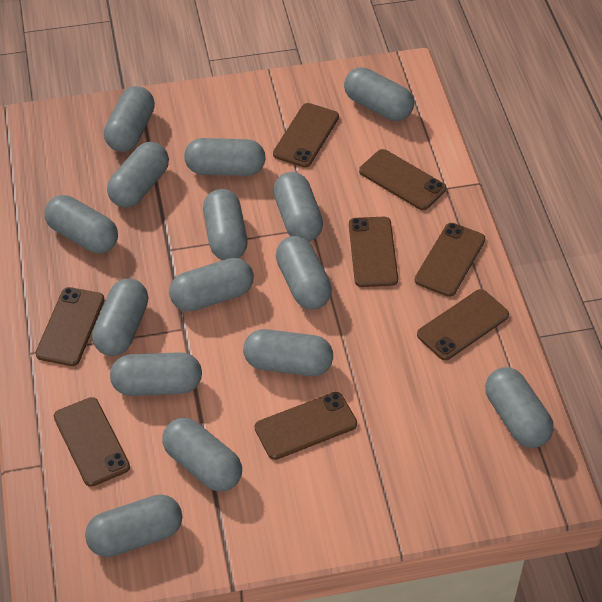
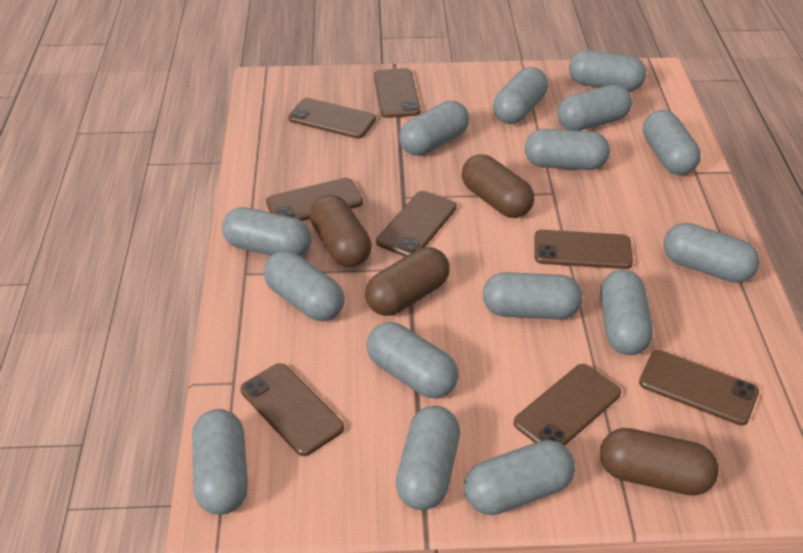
brown capsule: 0 -> 4

